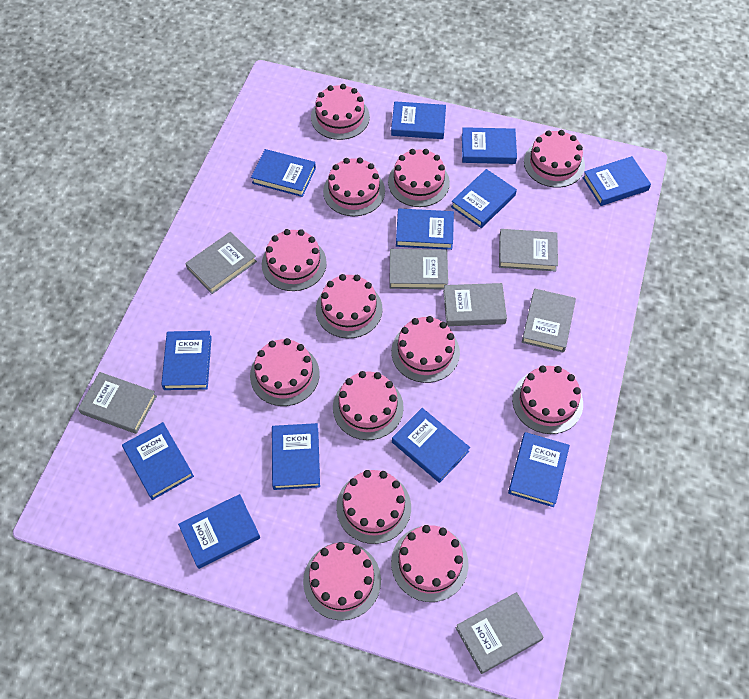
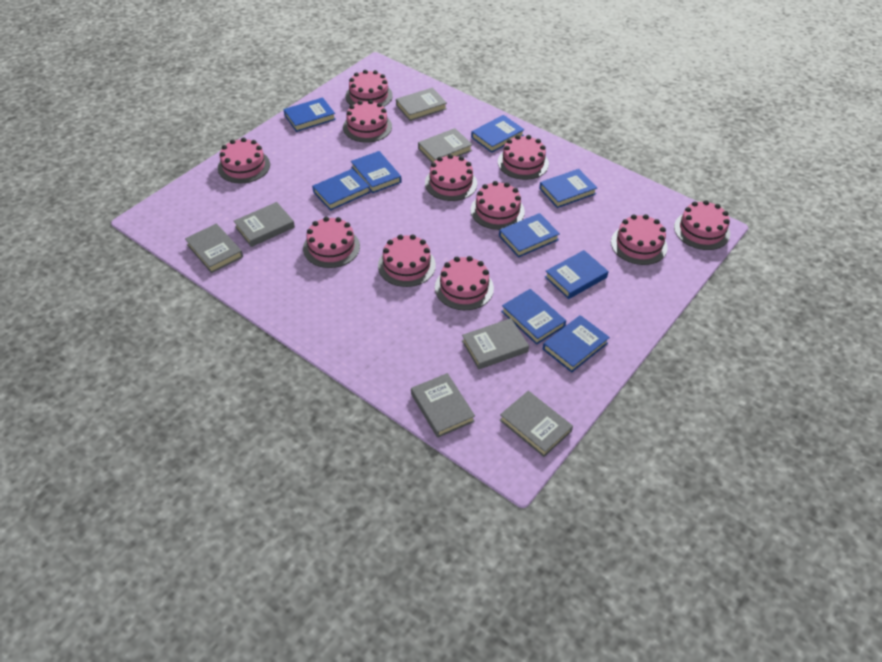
blue book: 12 -> 9
pink cake: 13 -> 11

